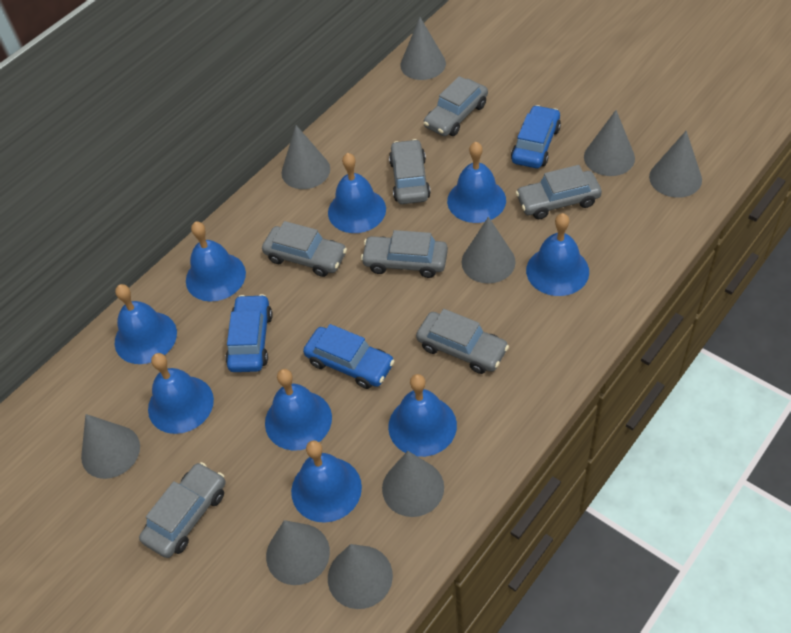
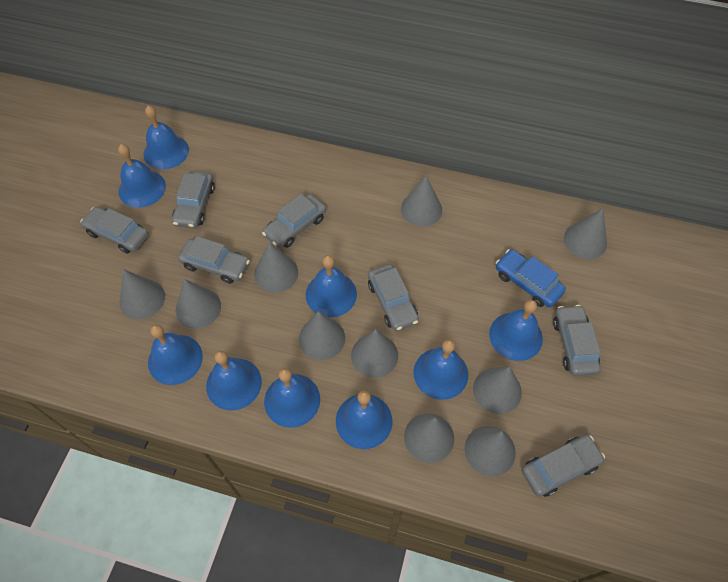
blue car: 3 -> 1
grey cone: 9 -> 10

